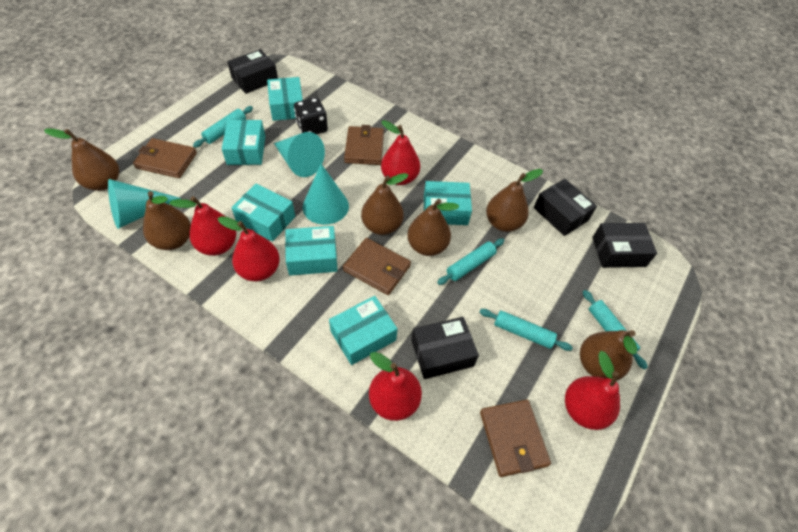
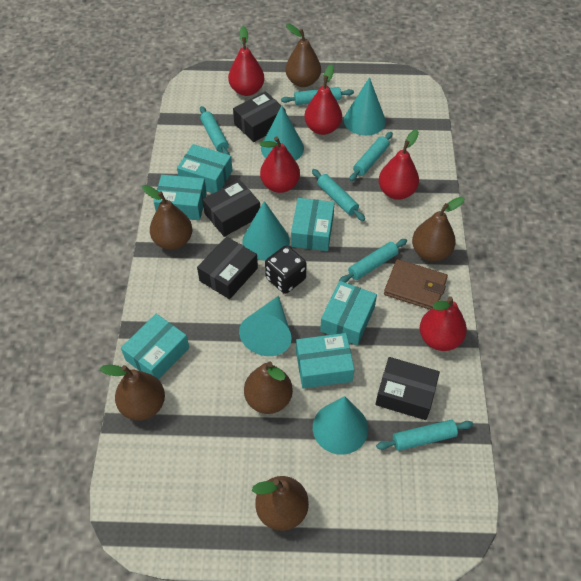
brown wallet: 4 -> 1
turquoise cone: 3 -> 5
turquoise rolling pin: 4 -> 6

